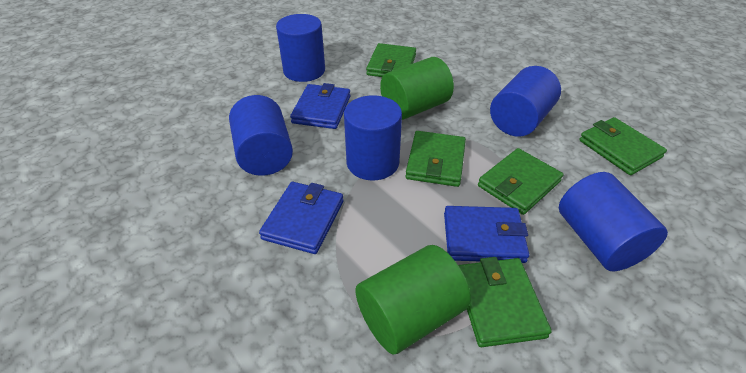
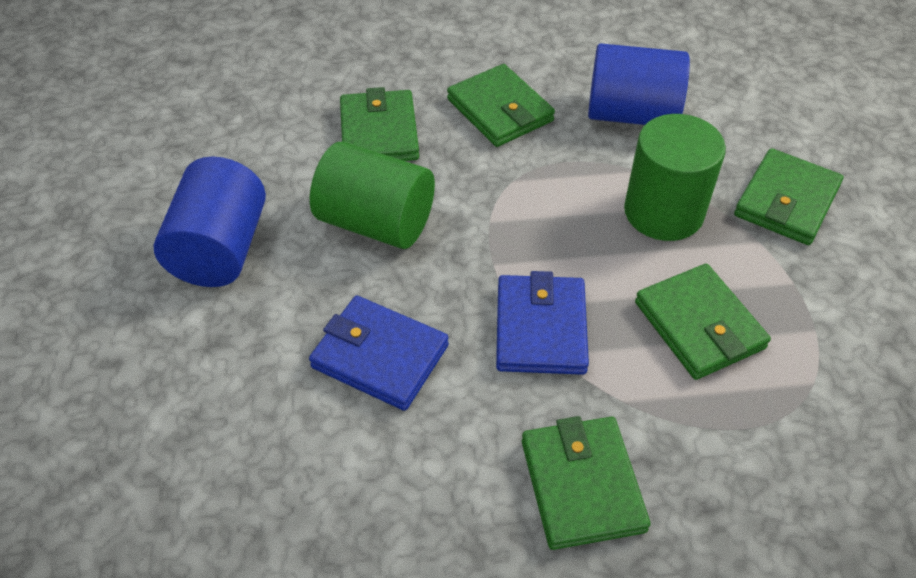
blue cylinder: 5 -> 2
blue wallet: 3 -> 2

